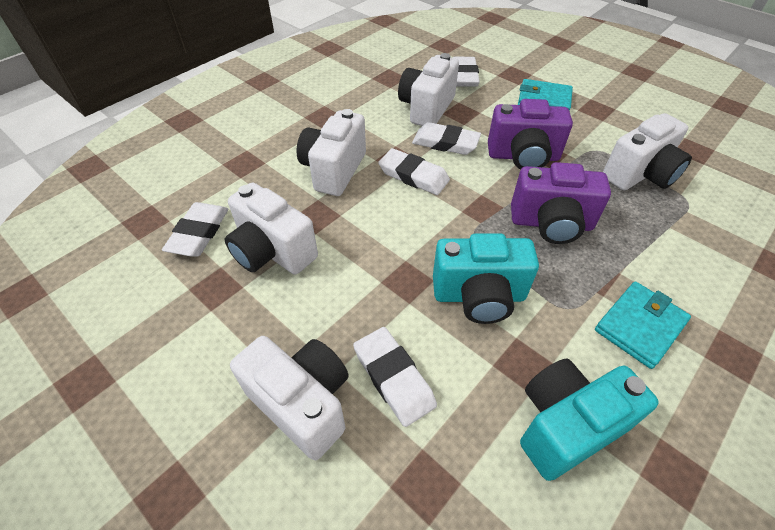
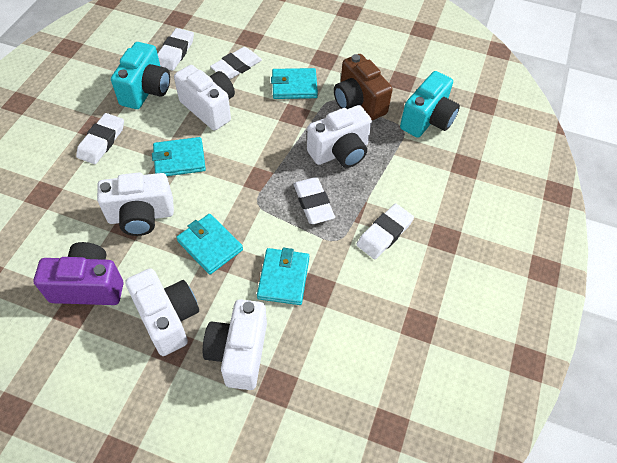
brown camera: 0 -> 1
purple camera: 2 -> 1
turquoise wallet: 2 -> 4

